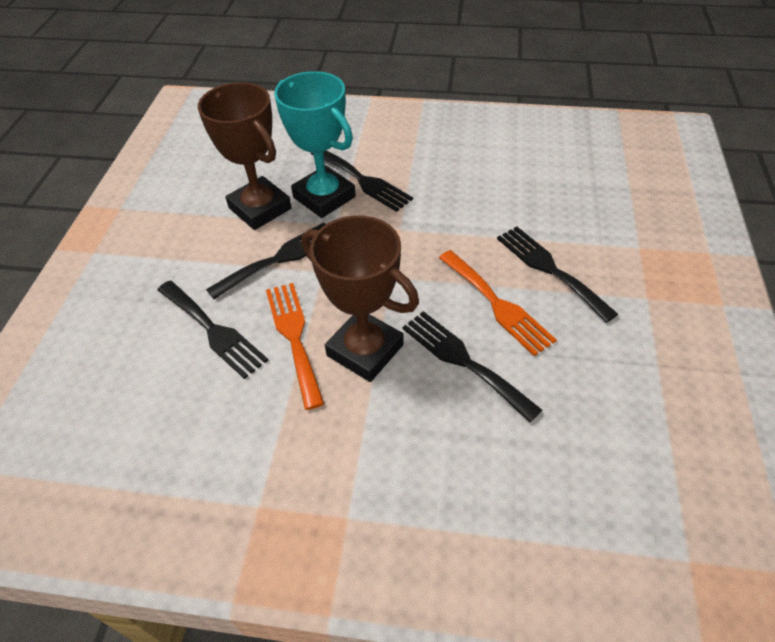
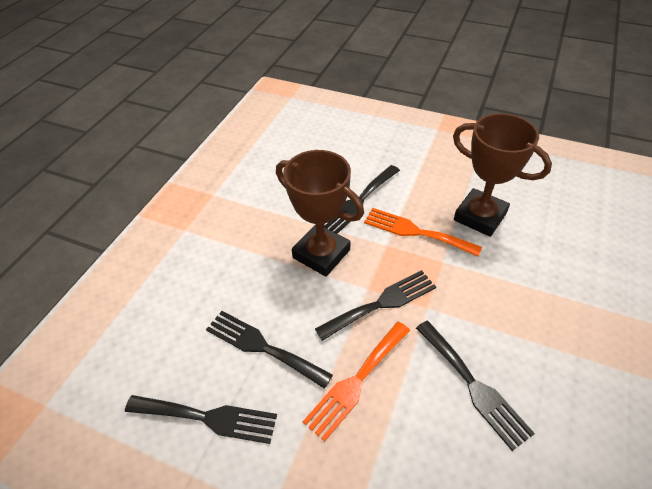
turquoise trophy: 1 -> 0

